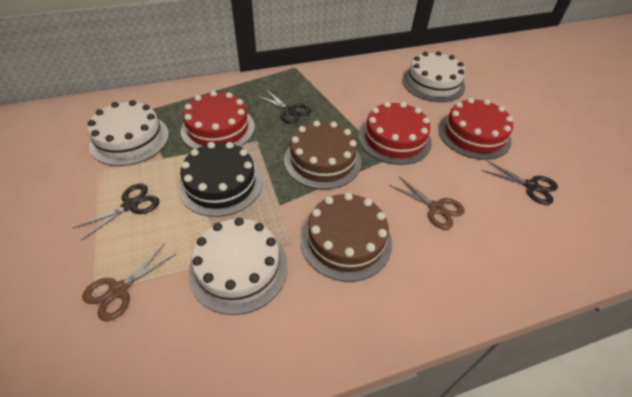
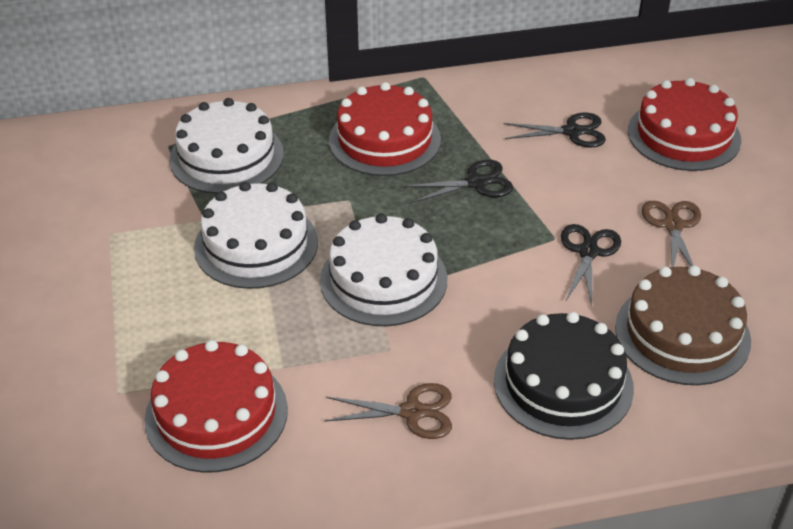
brown cake: 2 -> 1

